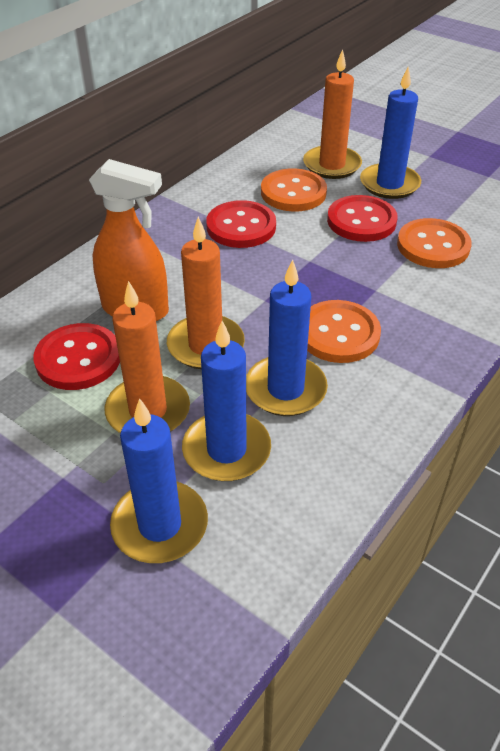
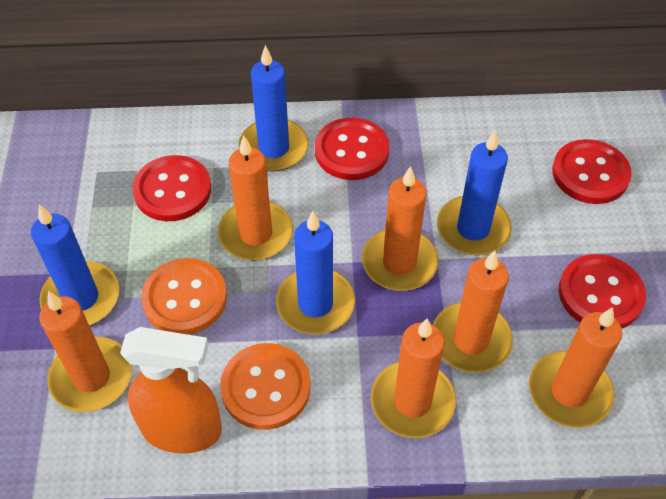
orange button: 3 -> 2
orange candle: 3 -> 6
red button: 3 -> 4

